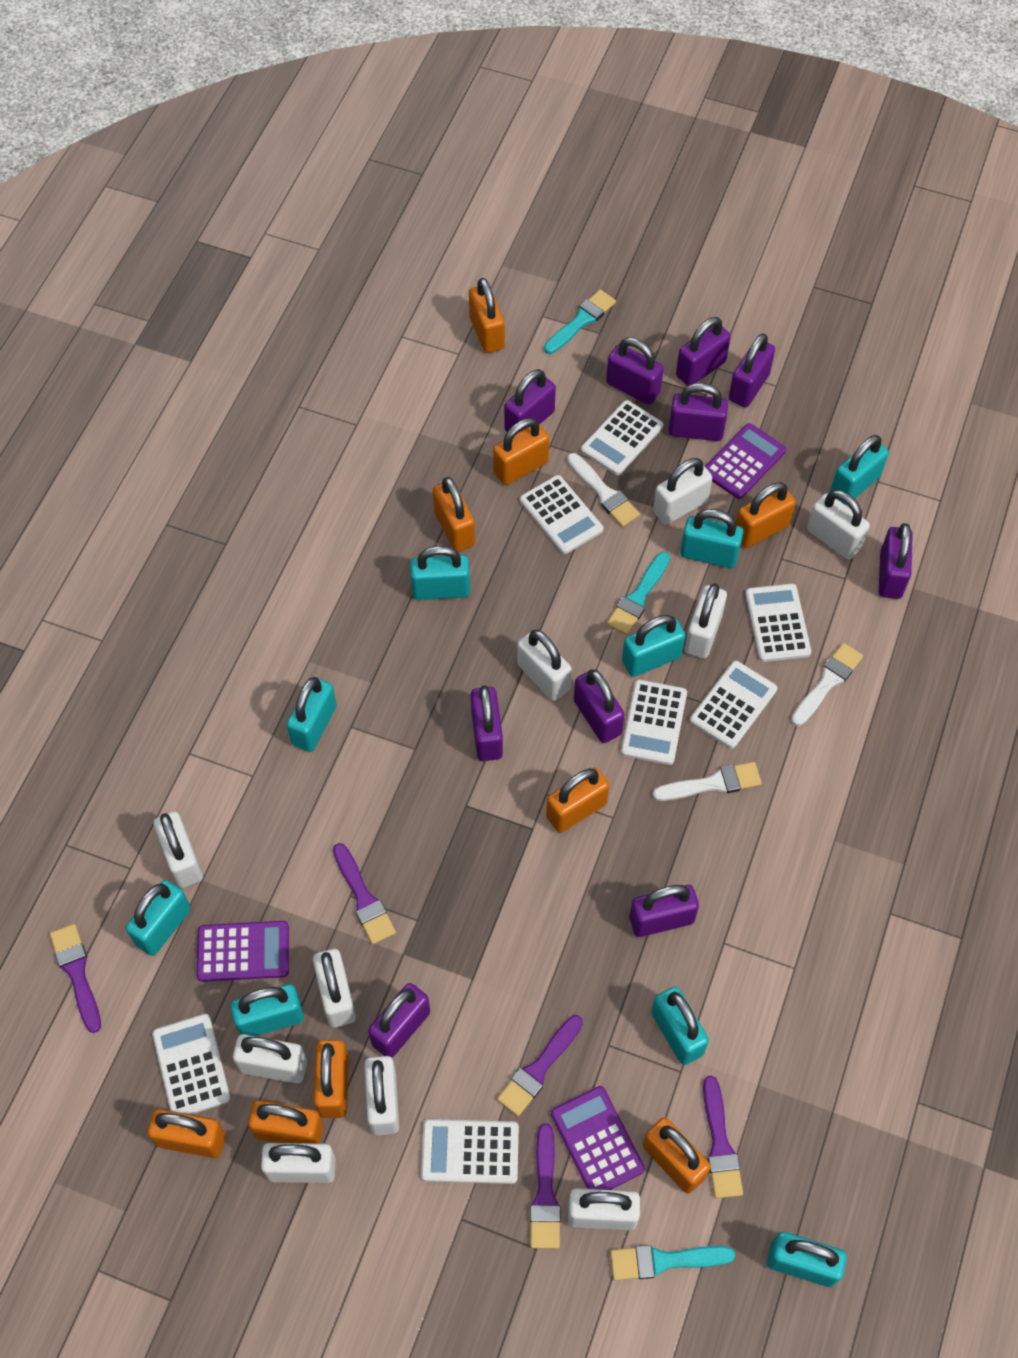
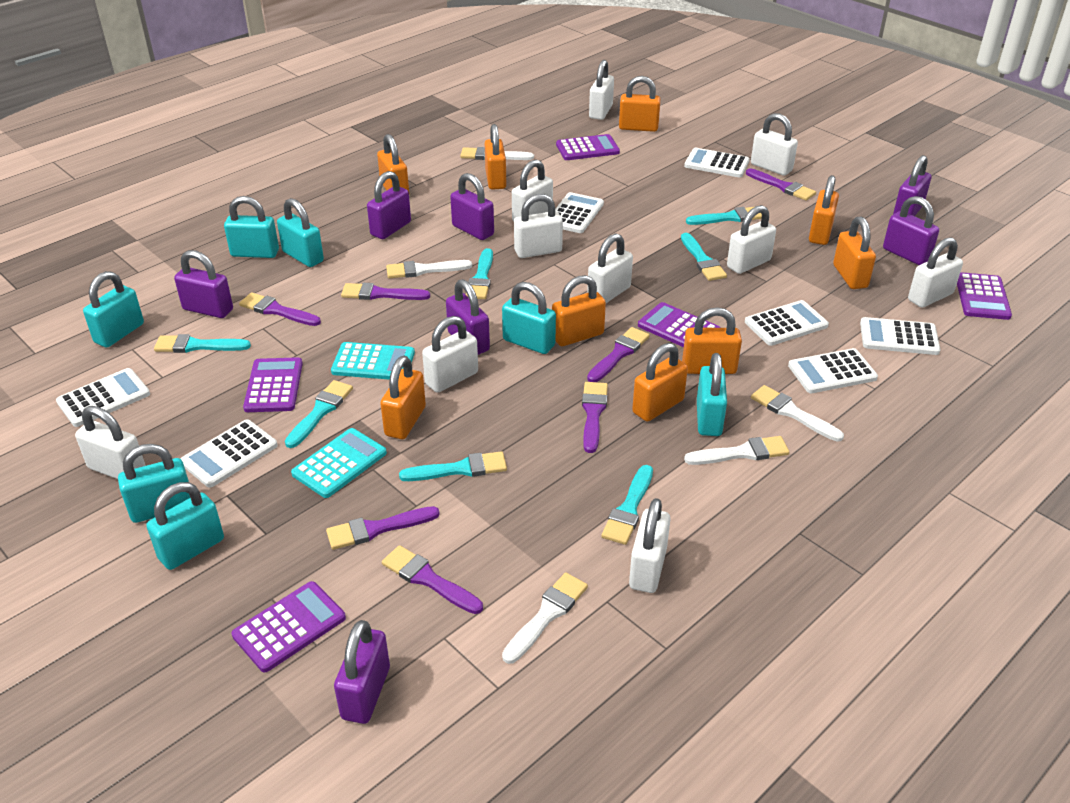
purple brush: 5 -> 7
purple calculator: 3 -> 5
purple padlock: 10 -> 7
turquoise brush: 3 -> 7
turquoise calculator: 0 -> 2
turquoise padlock: 9 -> 7
white brush: 3 -> 5

